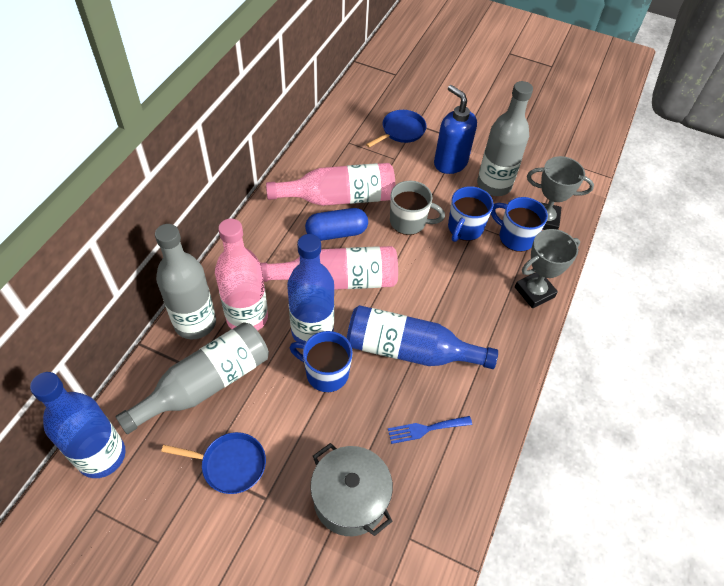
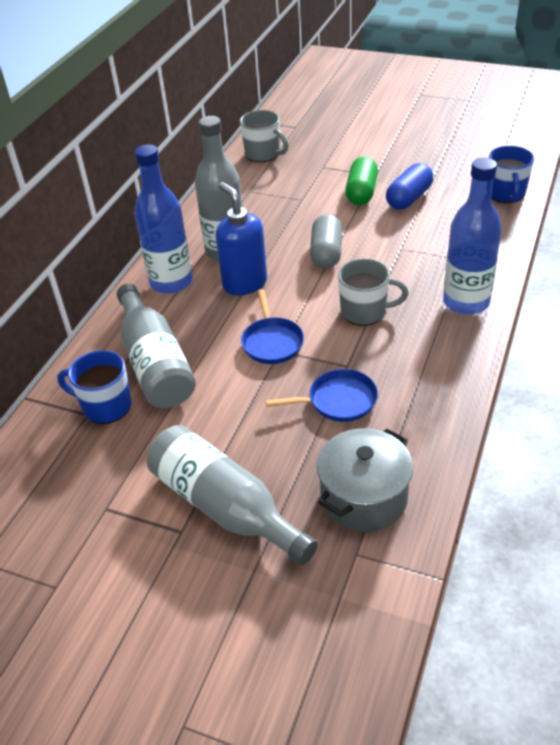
blue bottle: 3 -> 2
blue fork: 1 -> 0
blue mug: 3 -> 2
green capsule: 0 -> 1
grey capsule: 0 -> 1
grey mug: 1 -> 2
grey trophy: 2 -> 0
pink bottle: 3 -> 0

